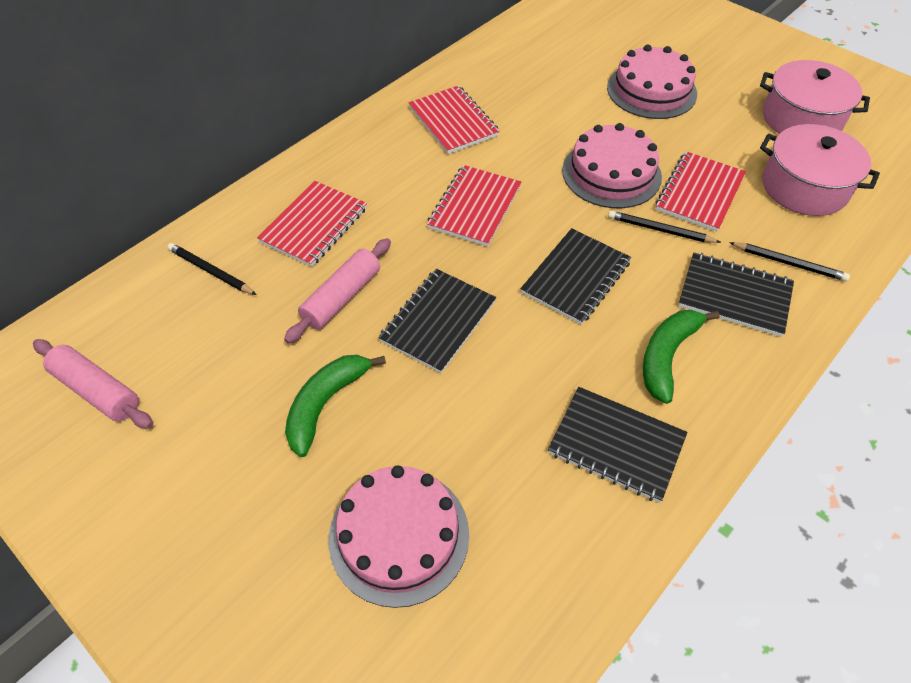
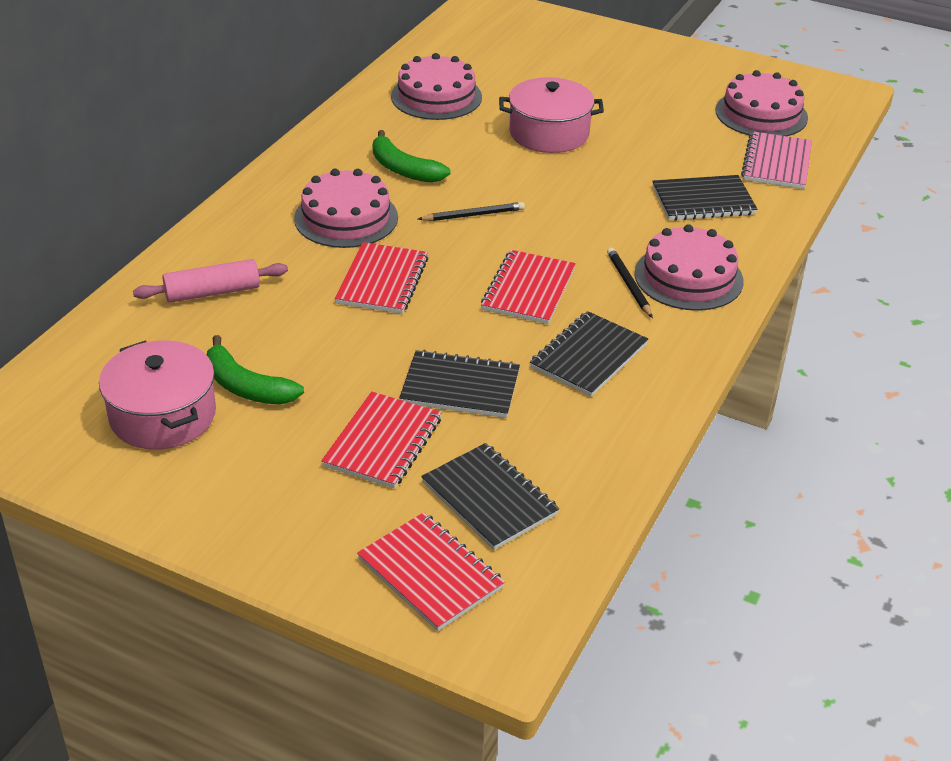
black pencil: 3 -> 2
pink cake: 3 -> 4
pink notebook: 0 -> 1
pink rolling pin: 2 -> 1

